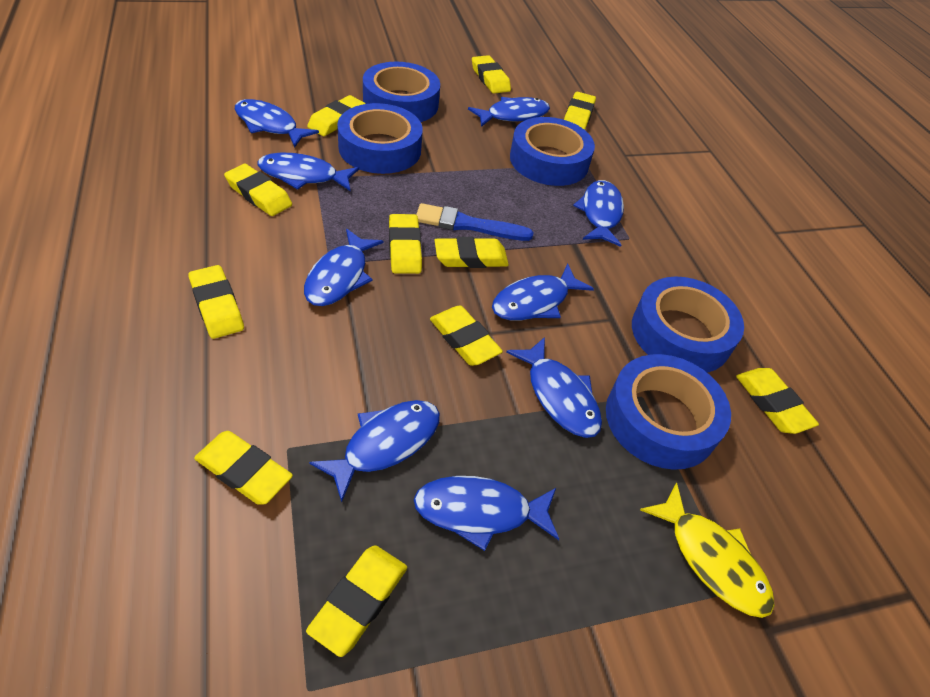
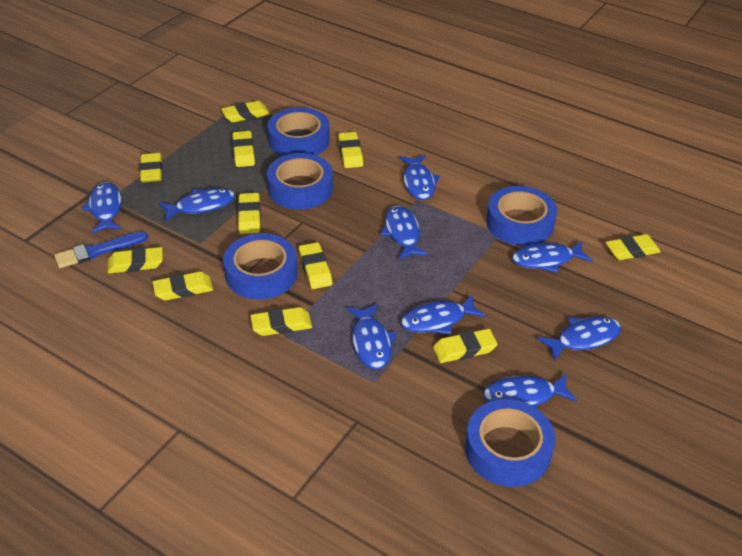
yellow fish: 1 -> 0

